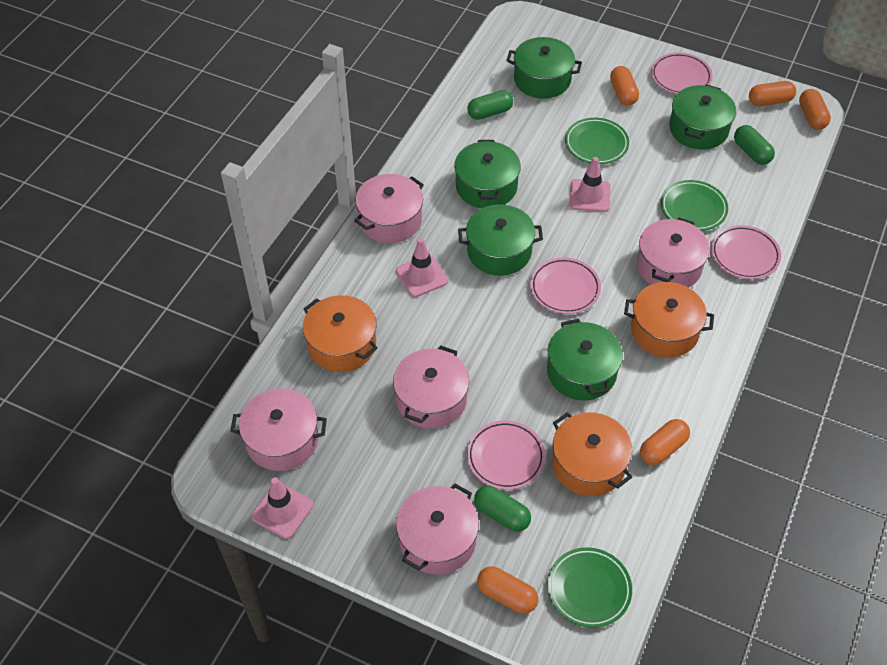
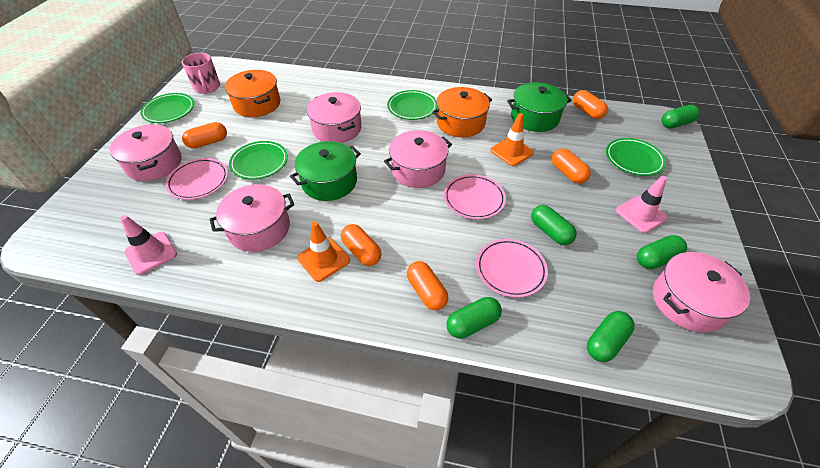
green capsule: 3 -> 5
green plate: 3 -> 4
green pot: 5 -> 2
orange pot: 3 -> 2
orange traffic cone: 0 -> 2
pink mug: 0 -> 1
pink plate: 4 -> 3
pink traffic cone: 3 -> 2

